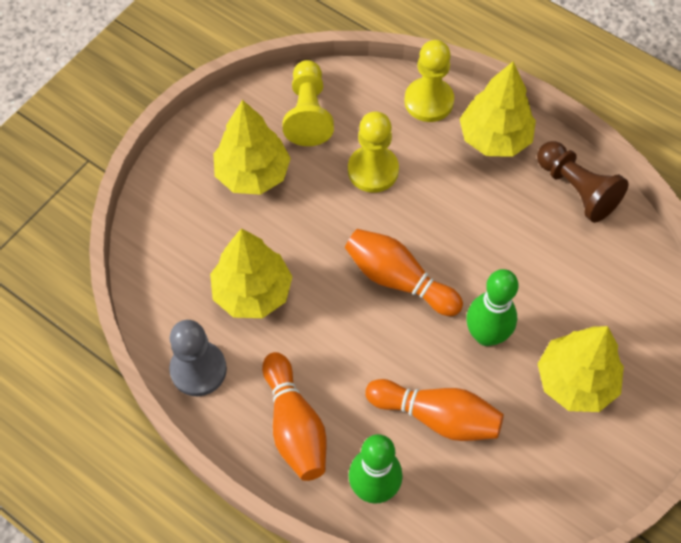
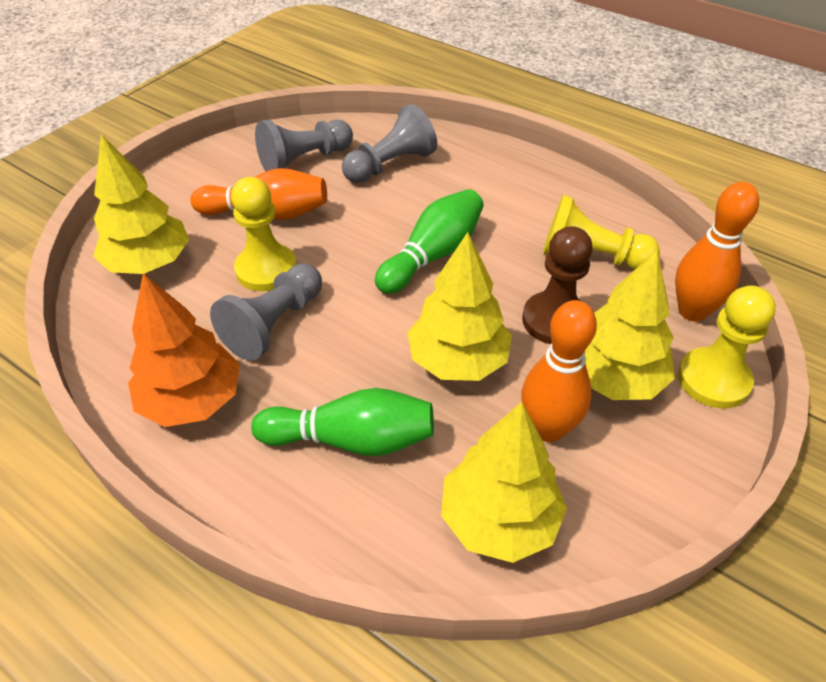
grey pawn: 1 -> 3
orange tree: 0 -> 1

